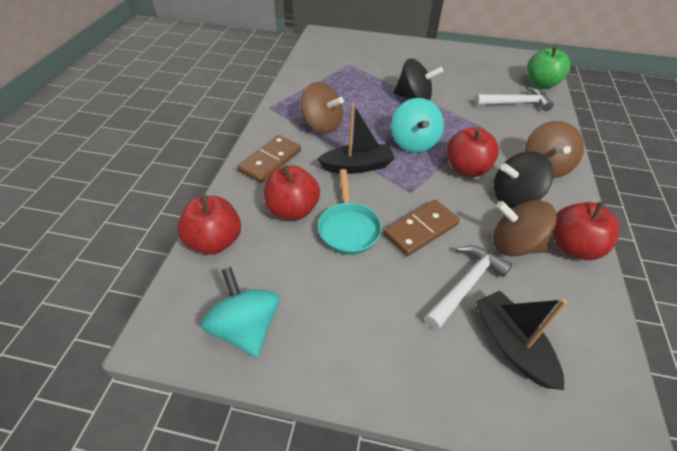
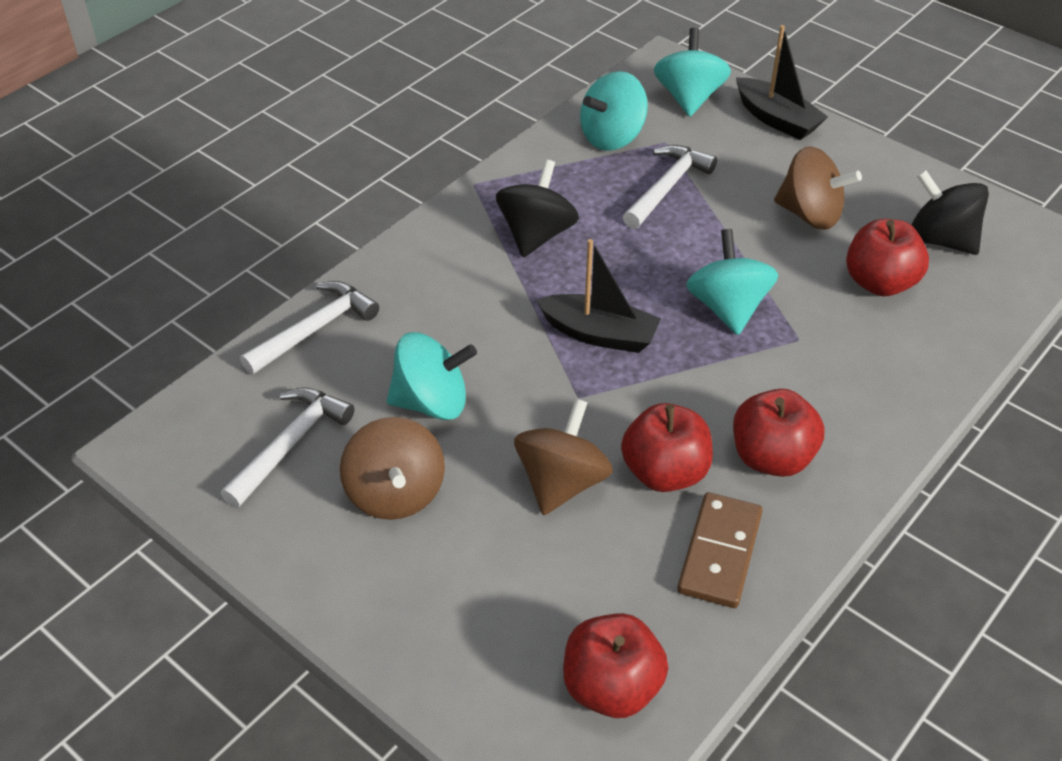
brown domino: 2 -> 1
green apple: 1 -> 0
turquoise pan: 1 -> 0
turquoise spinning top: 2 -> 4
white hammer: 2 -> 3

